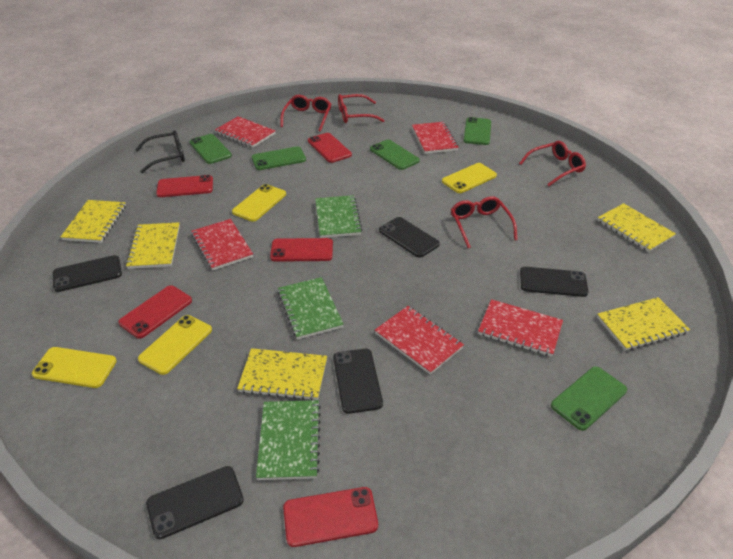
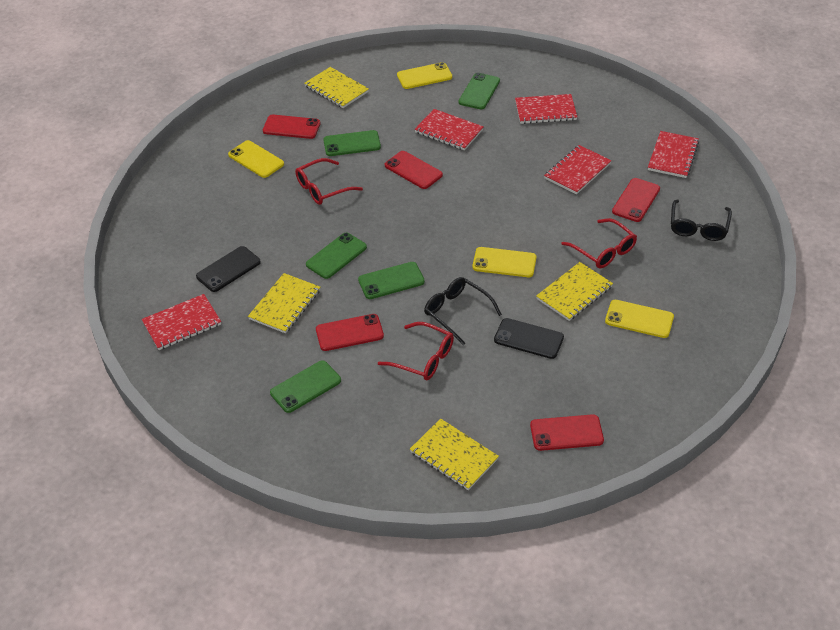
black glasses: 1 -> 2
black phone: 5 -> 2
green notebook: 3 -> 0
red glasses: 4 -> 3
yellow notebook: 5 -> 4

